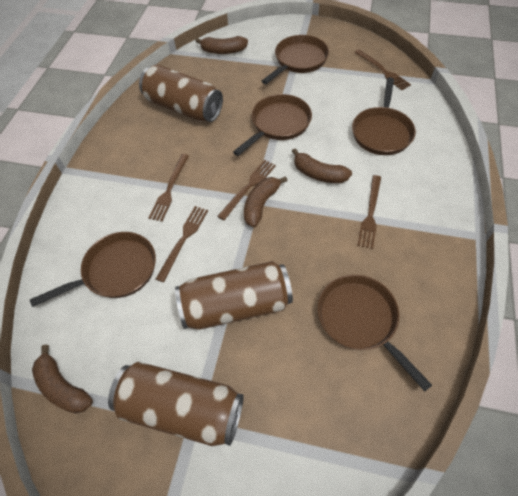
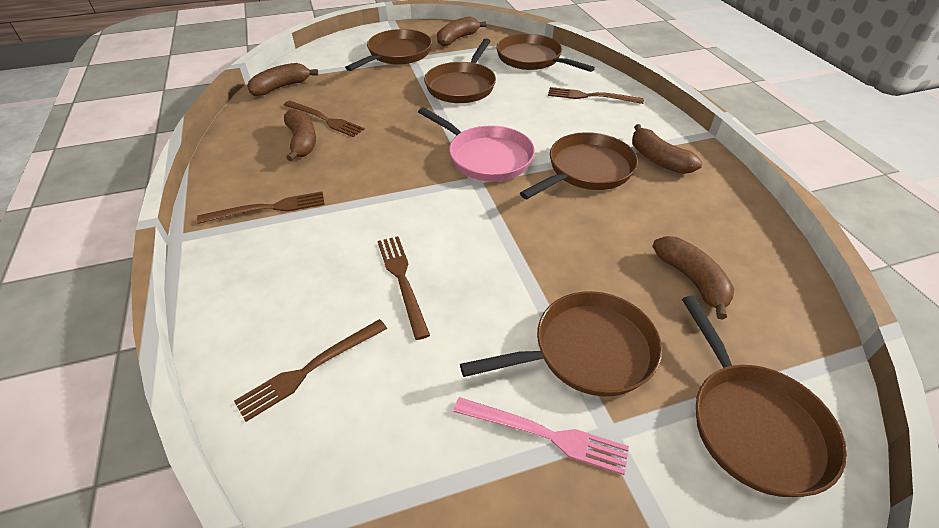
brown banana: 4 -> 5
brown can: 3 -> 0
brown pan: 5 -> 6
pink fork: 0 -> 1
pink pan: 0 -> 1

